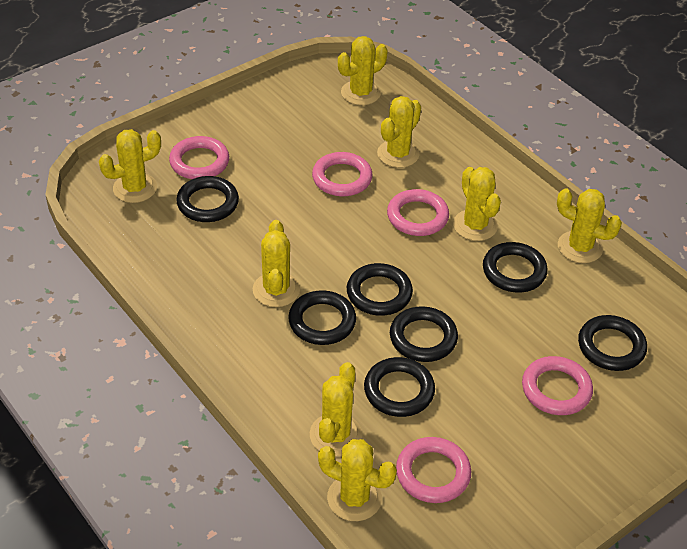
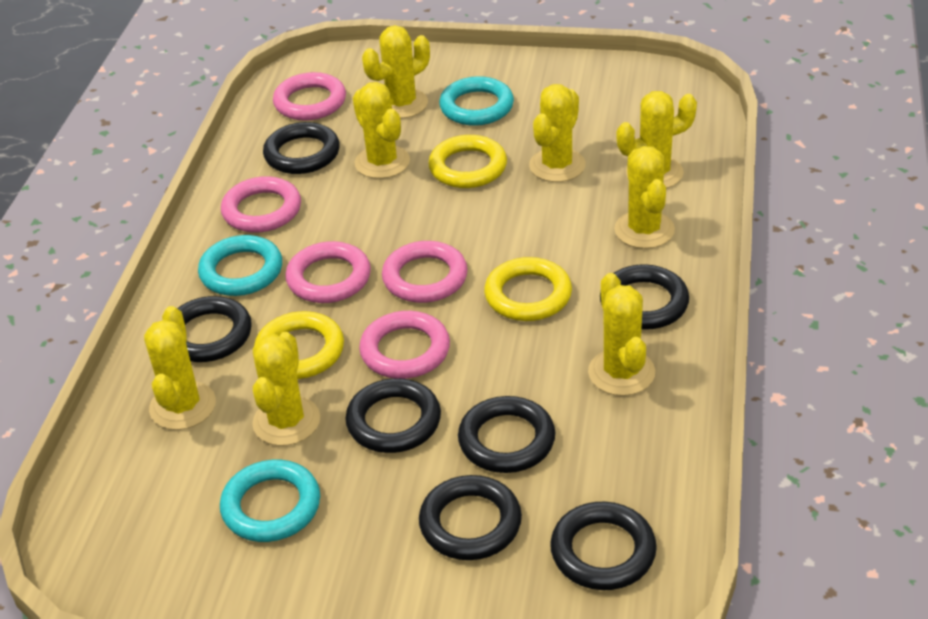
turquoise ring: 0 -> 3
yellow ring: 0 -> 3

